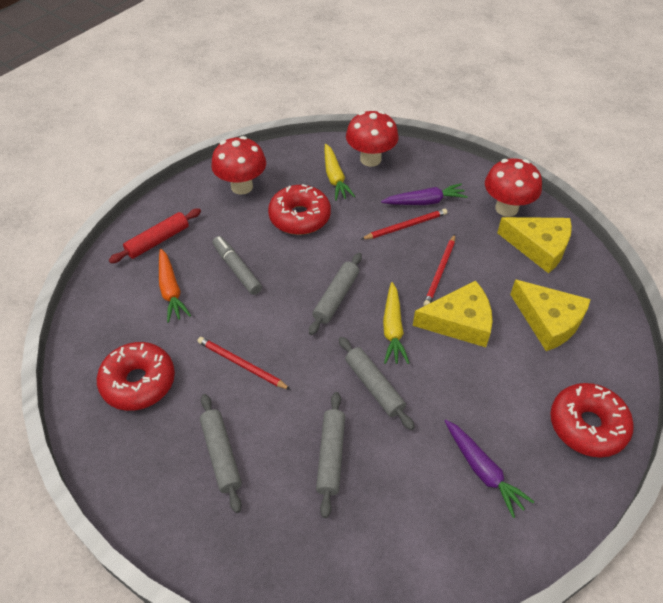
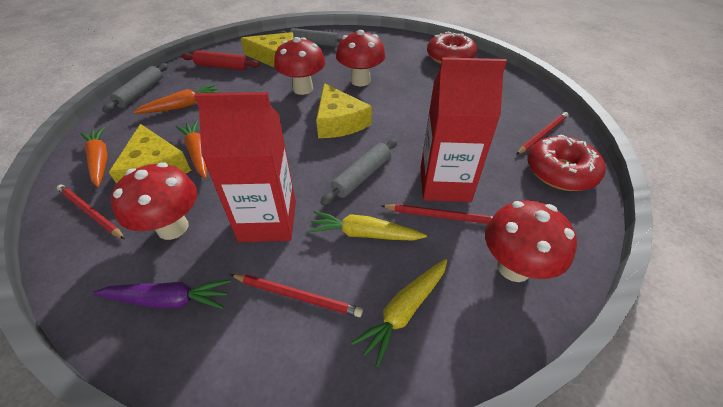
grey marker: 1 -> 0
grey rolling pin: 4 -> 3
orange carrot: 1 -> 3
purple carrot: 2 -> 1
red carton: 0 -> 2
red donut: 3 -> 2
red mushroom: 3 -> 4
red pencil: 3 -> 4

